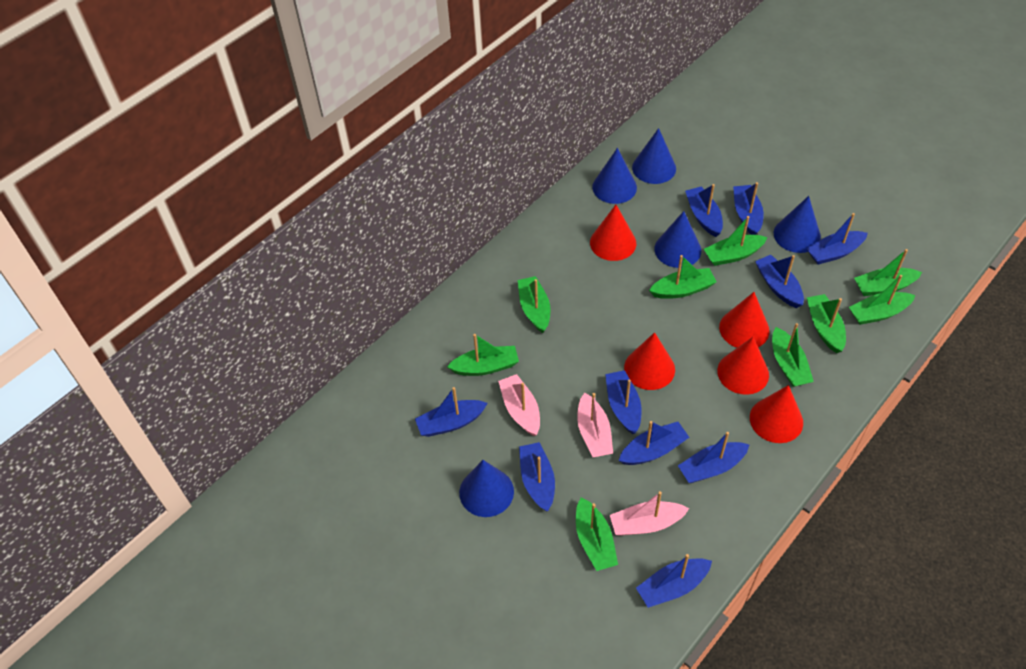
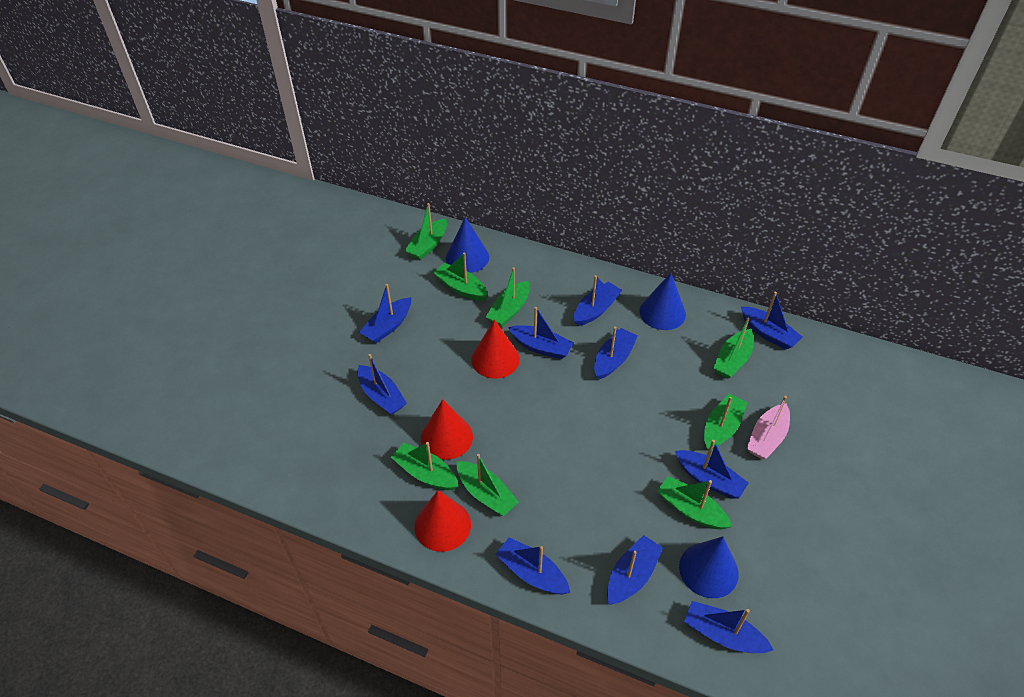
blue cone: 5 -> 3
green boat: 9 -> 8
pink boat: 3 -> 1
red cone: 5 -> 3

